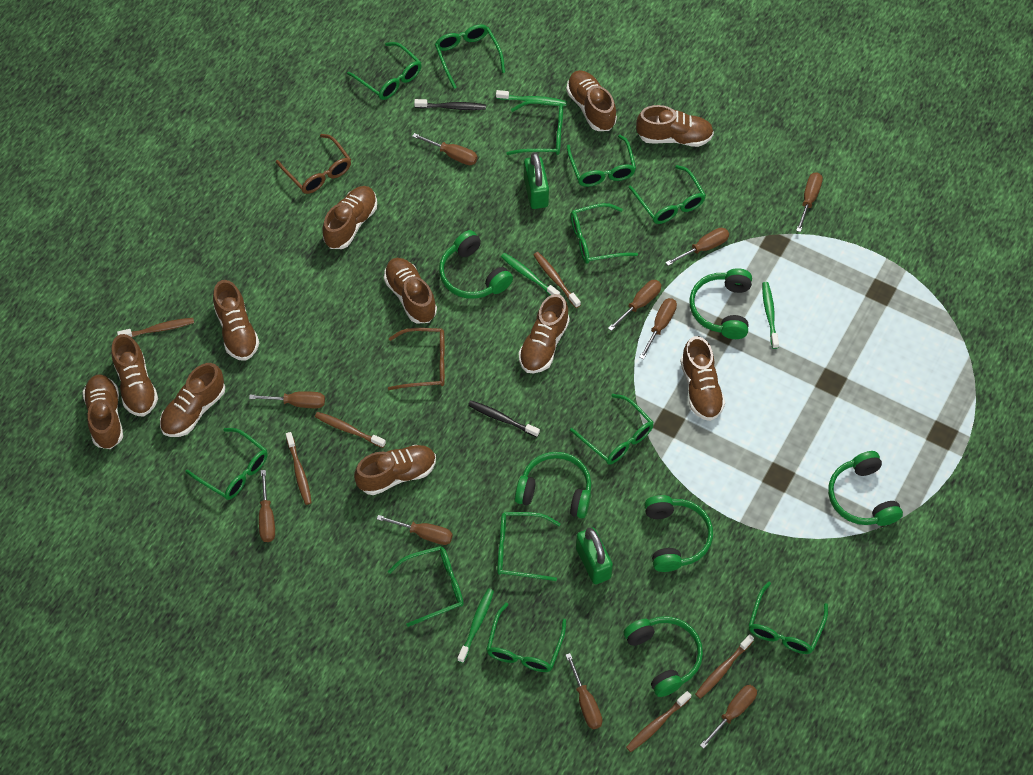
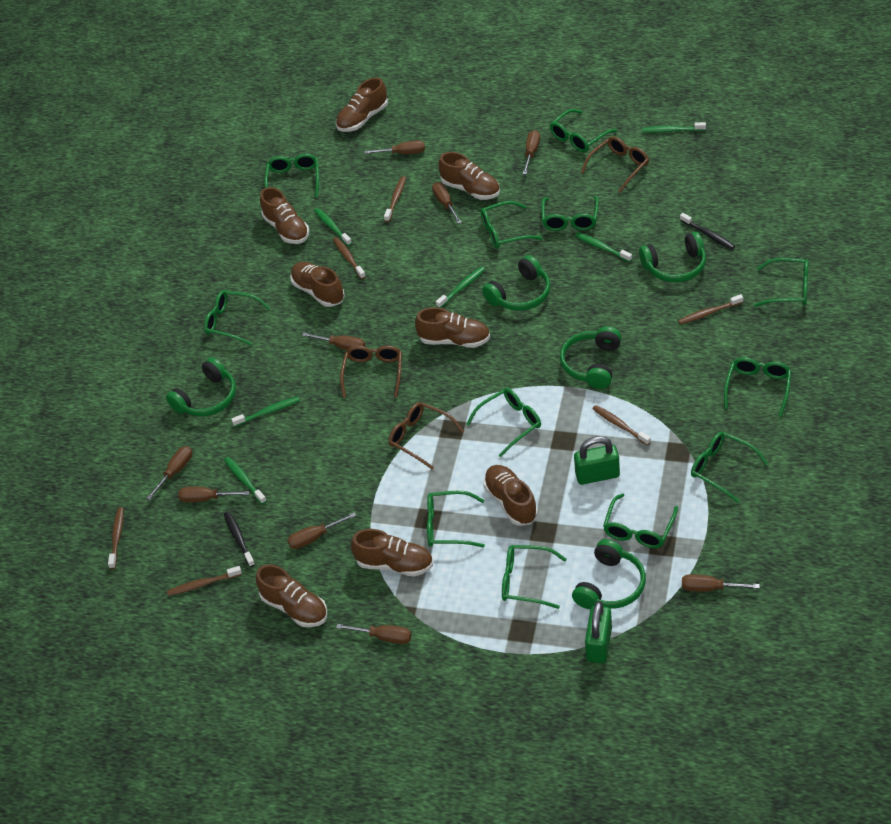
brown glasses: 2 -> 3
brown screwdriver: 10 -> 9
brown shoe: 11 -> 8
green headphones: 6 -> 5
green toothbrush: 4 -> 6

